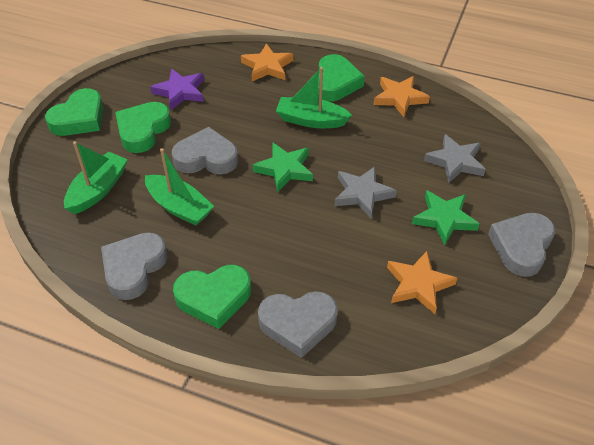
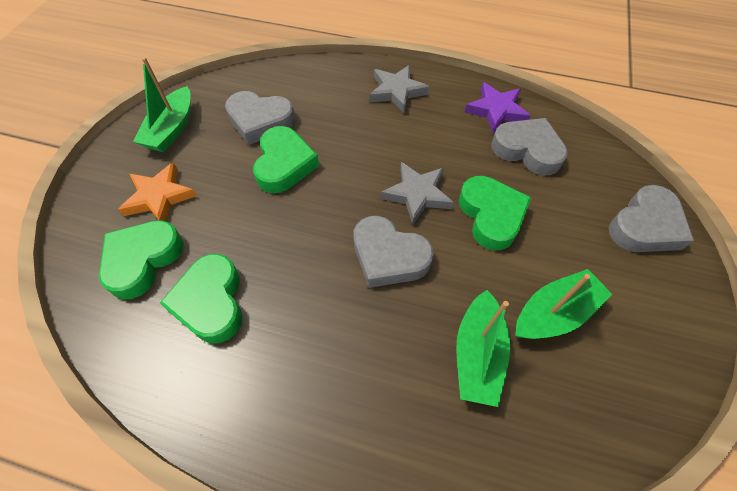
green star: 2 -> 0
orange star: 3 -> 1

